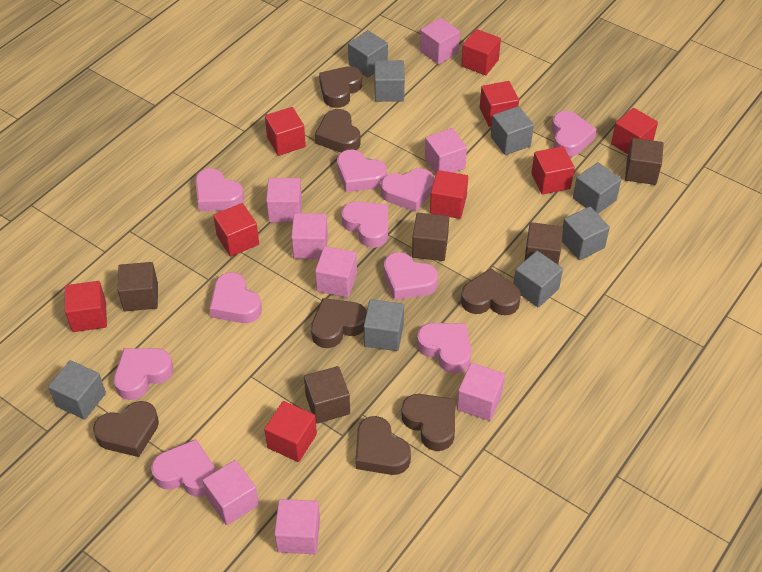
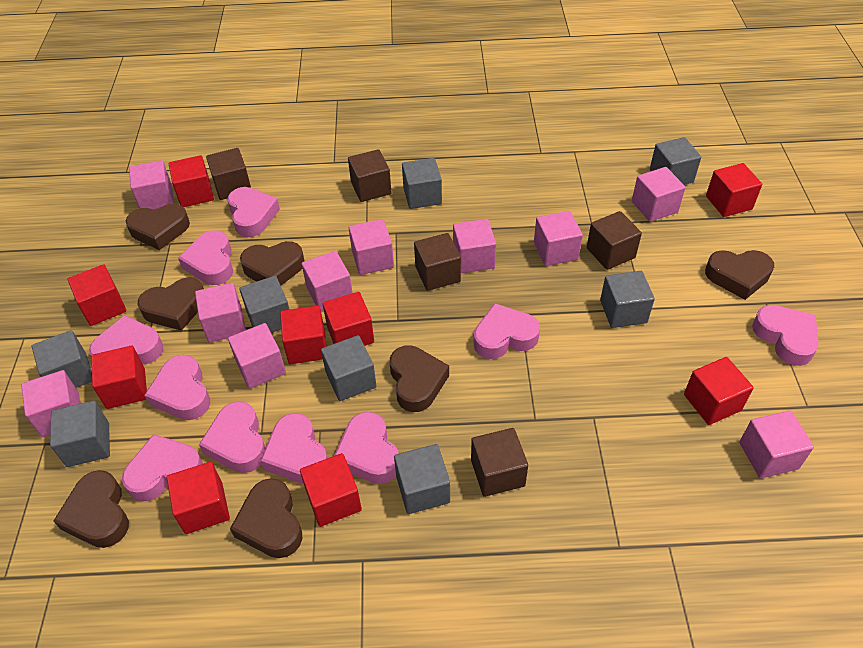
pink cube: 8 -> 10

